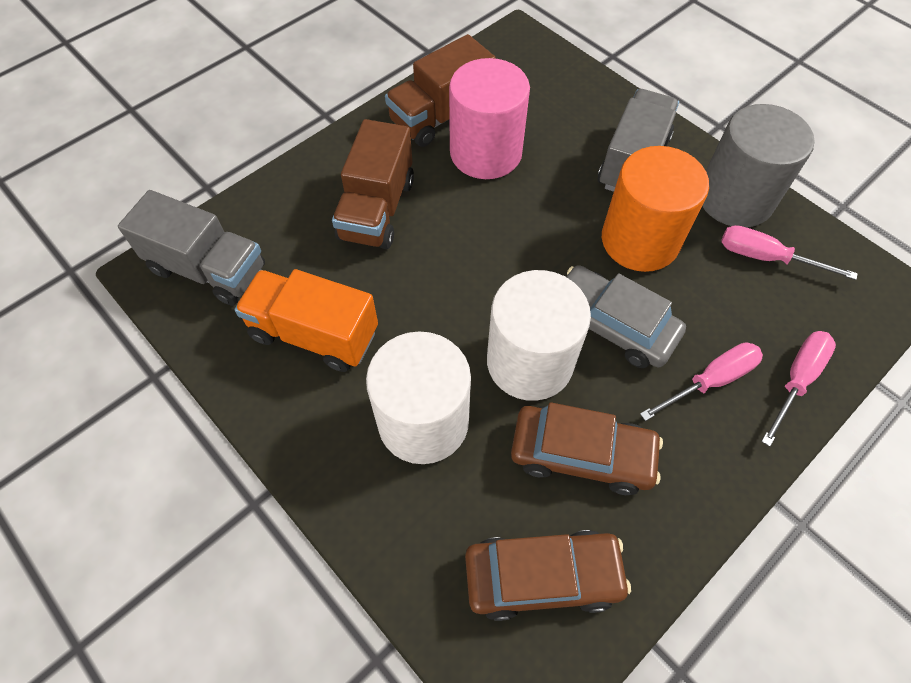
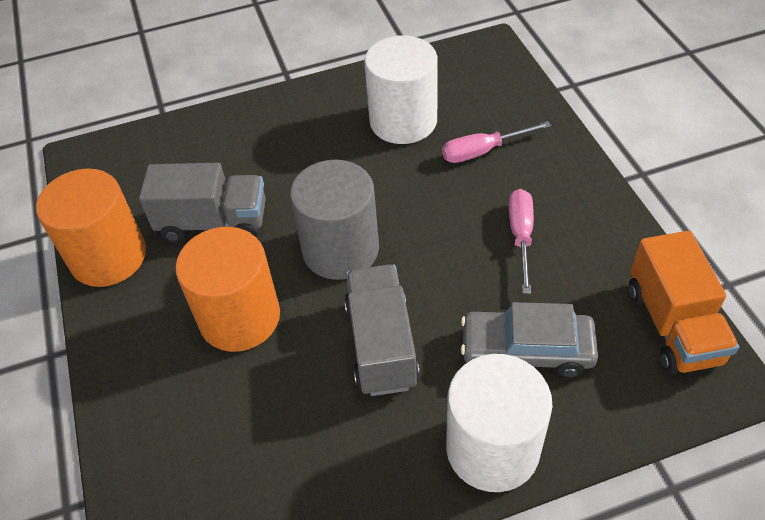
brown car: 2 -> 0
brown truck: 2 -> 0
orange cylinder: 1 -> 2
pink cylinder: 1 -> 0
pink screwdriver: 3 -> 2

